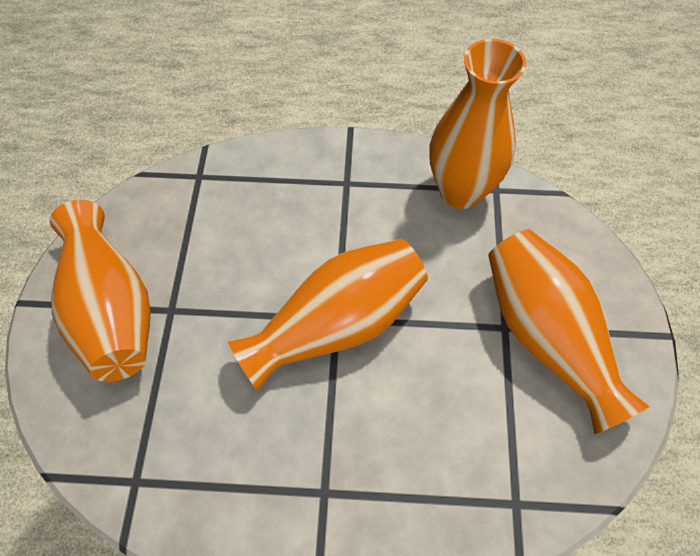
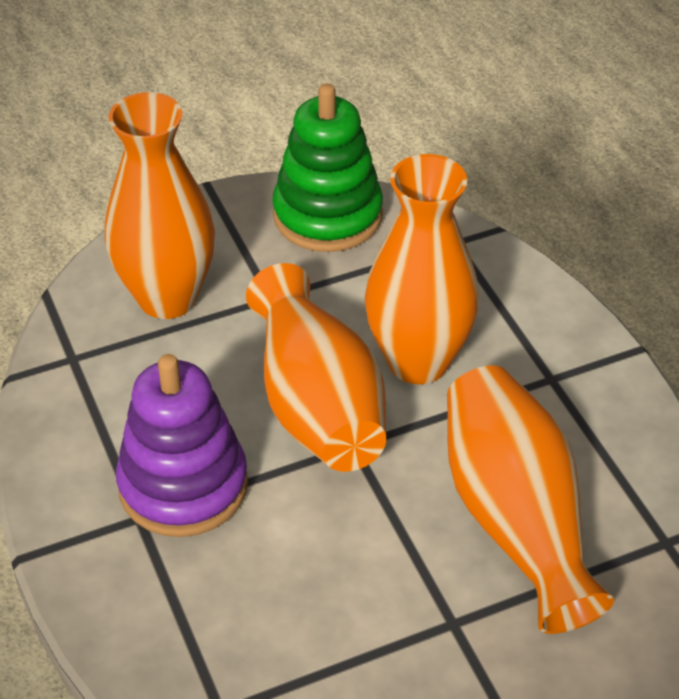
green stacking toy: 0 -> 1
purple stacking toy: 0 -> 1

